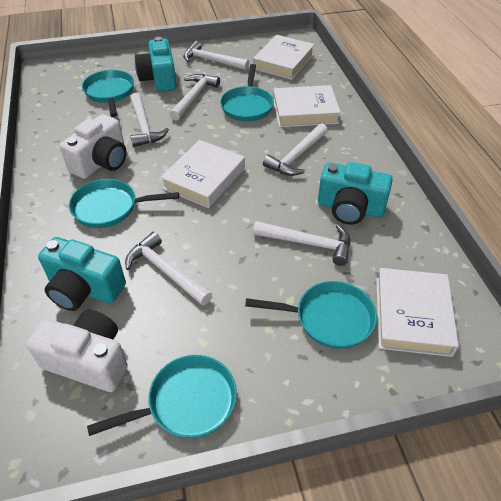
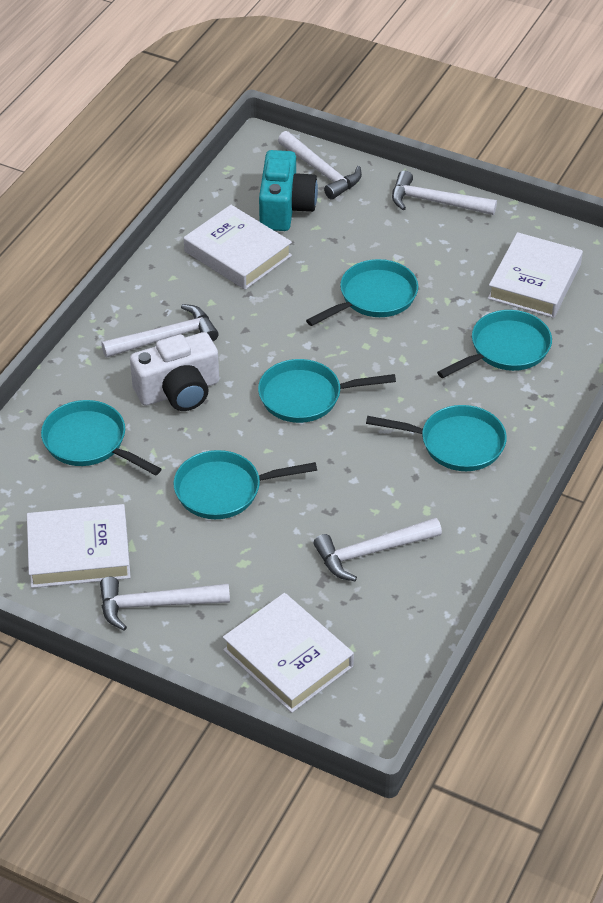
turquoise camera: 3 -> 1
turquoise pan: 5 -> 6
white camera: 2 -> 1
white hammer: 6 -> 5

